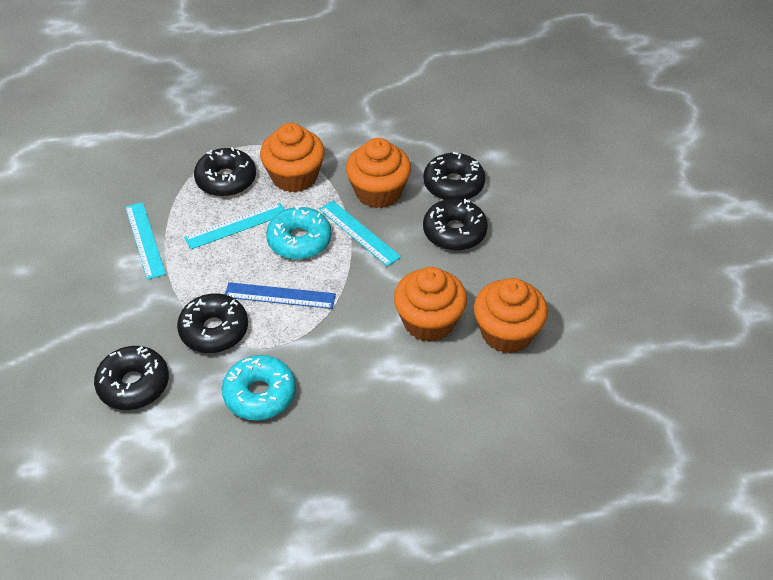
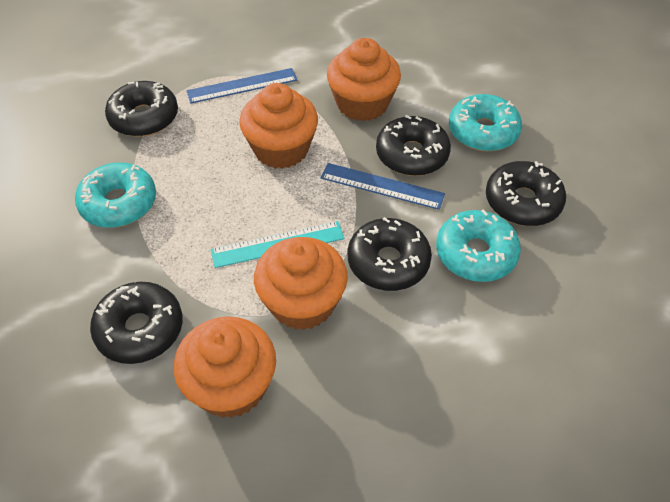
blue ruler: 1 -> 2
turquoise donut: 2 -> 3
turquoise ruler: 3 -> 1

